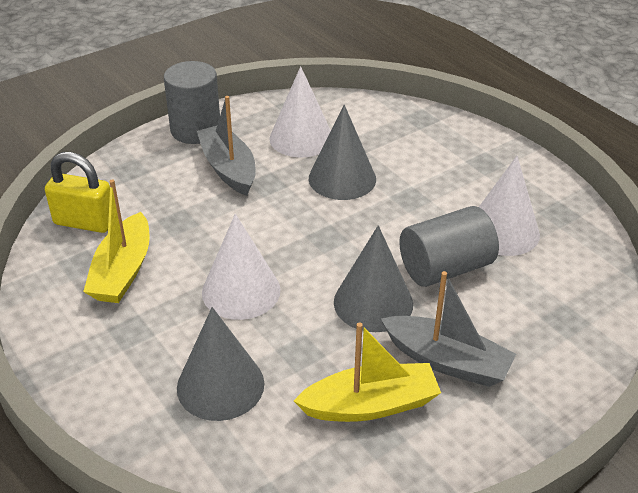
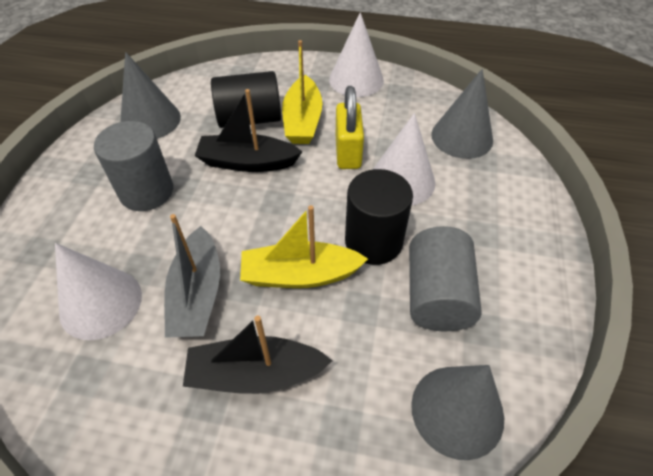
black boat: 0 -> 2
black cylinder: 0 -> 2
grey boat: 2 -> 1

